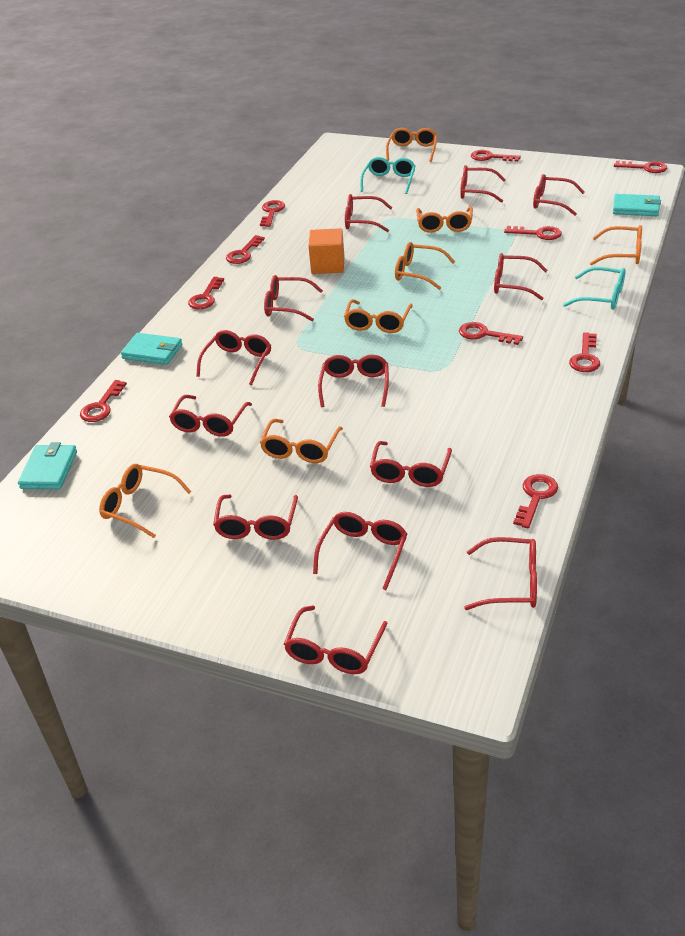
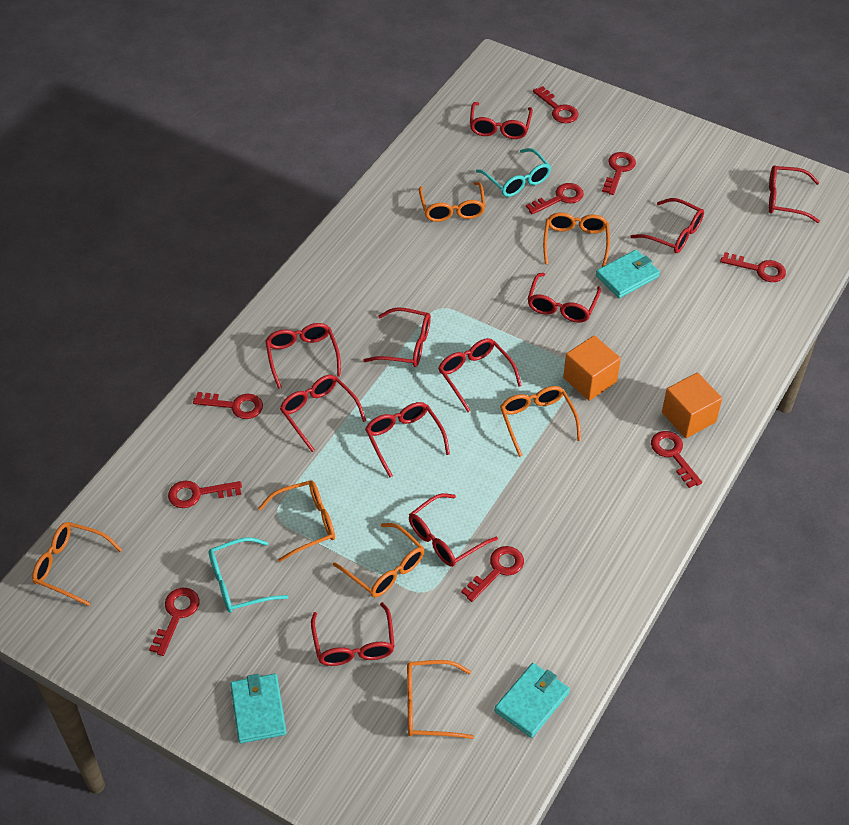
orange cube: 1 -> 2
red glasses: 13 -> 11
red key: 10 -> 9

